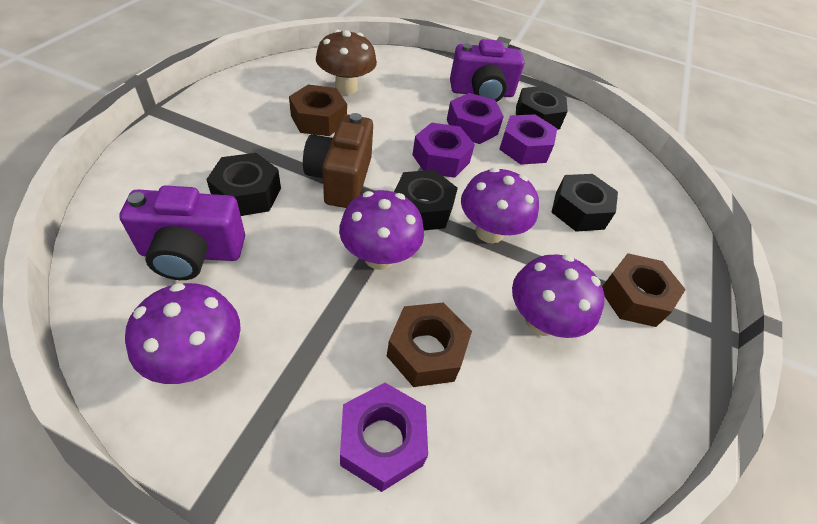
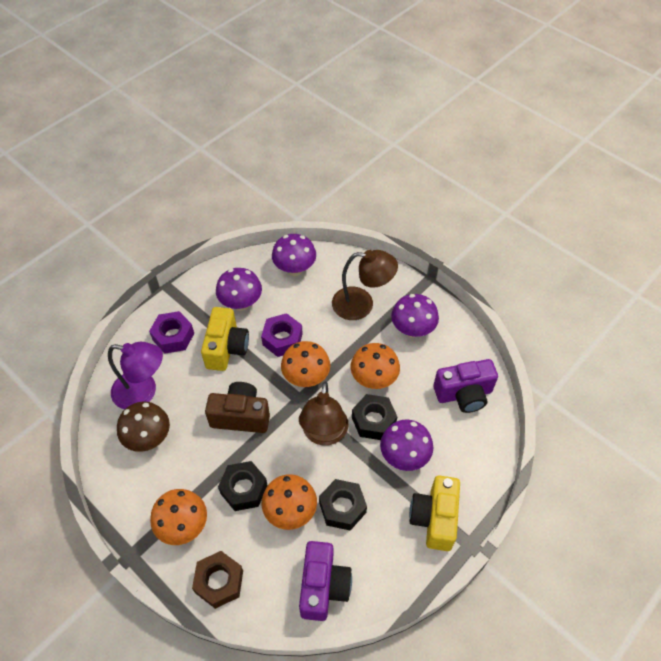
black nut: 4 -> 3
brown lamp: 0 -> 2
brown nut: 3 -> 1
orange mushroom: 0 -> 4
purple lamp: 0 -> 1
purple nut: 4 -> 2
yellow camera: 0 -> 2

